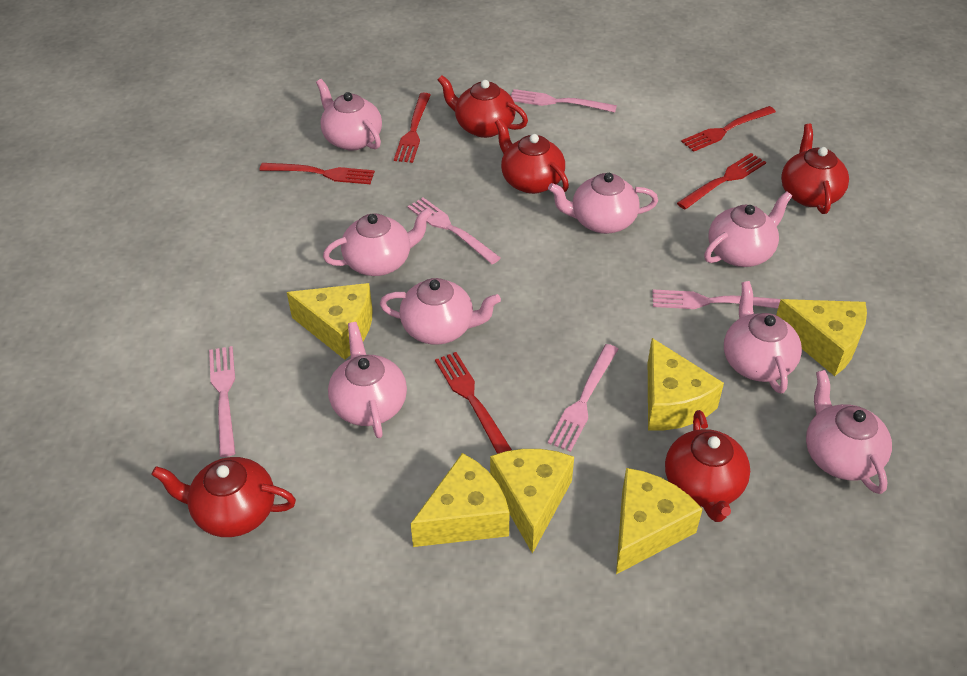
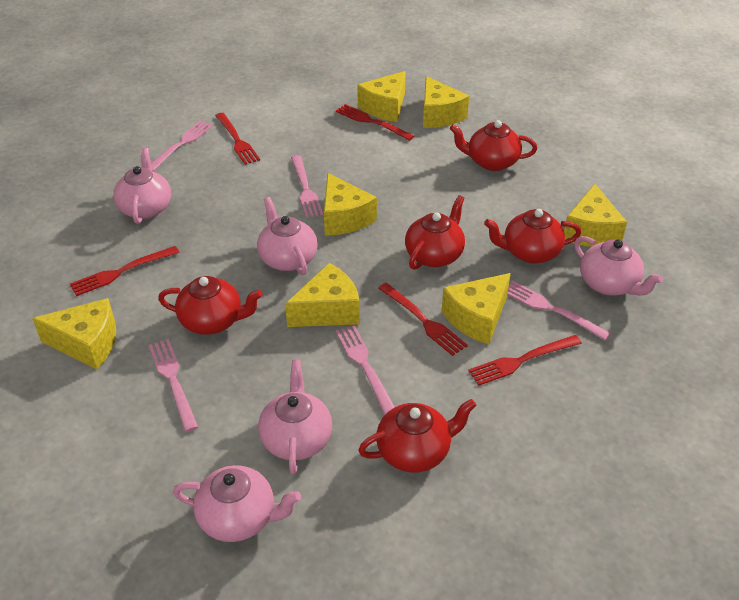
pink teapot: 8 -> 5
yellow cheese: 6 -> 7

